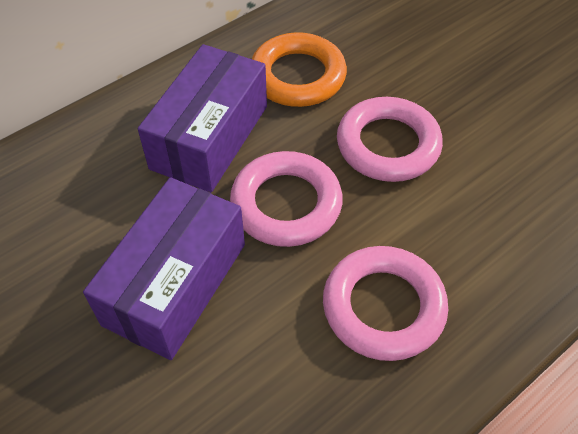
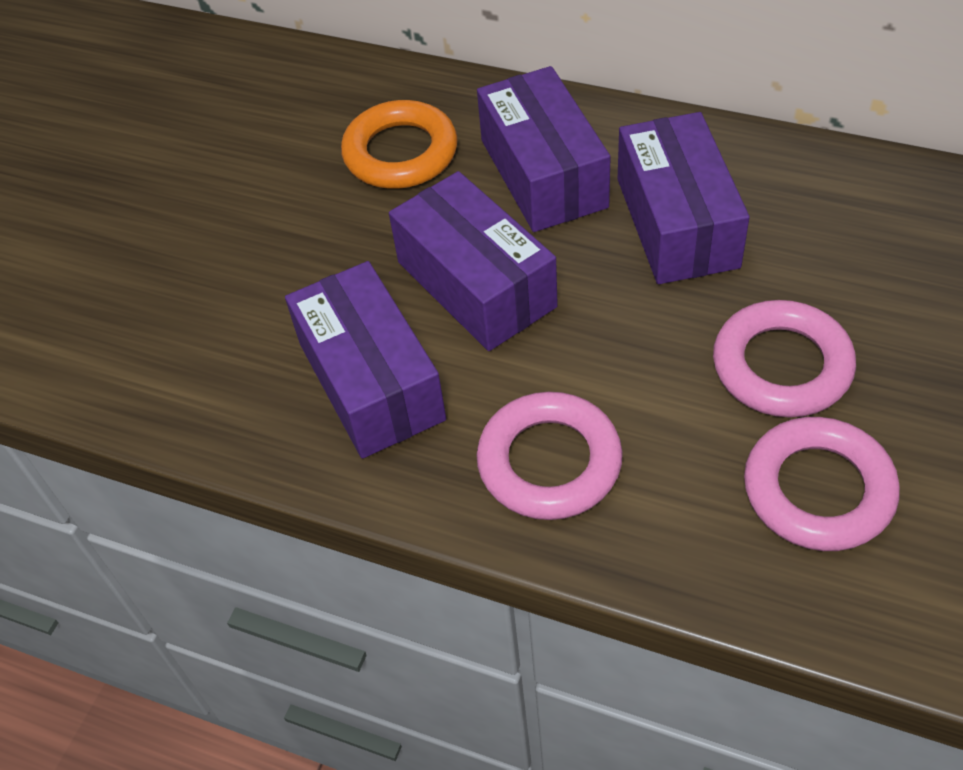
purple box: 2 -> 4

